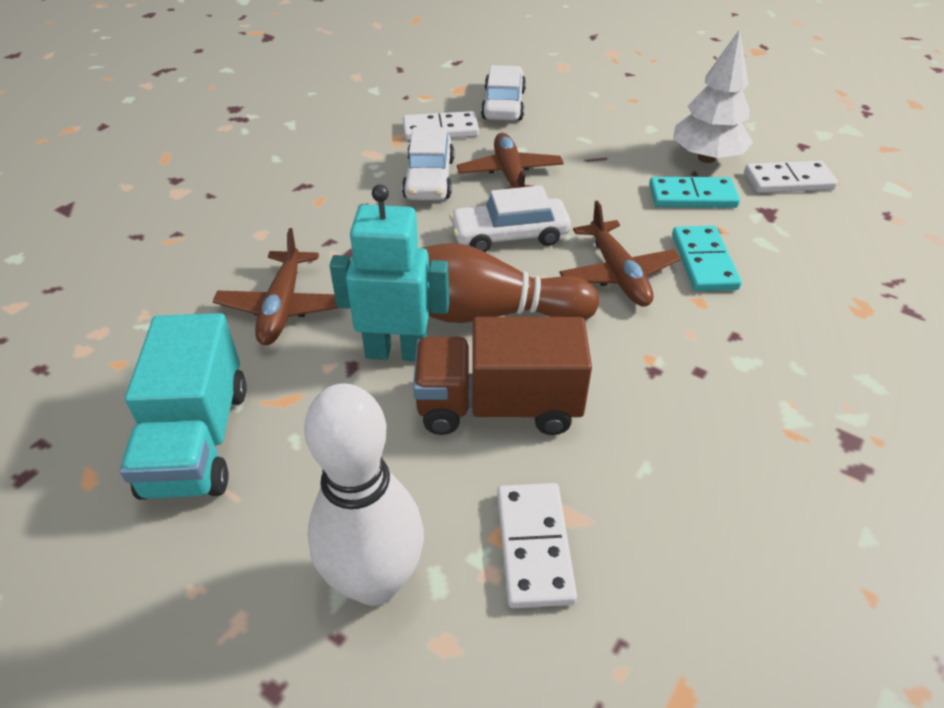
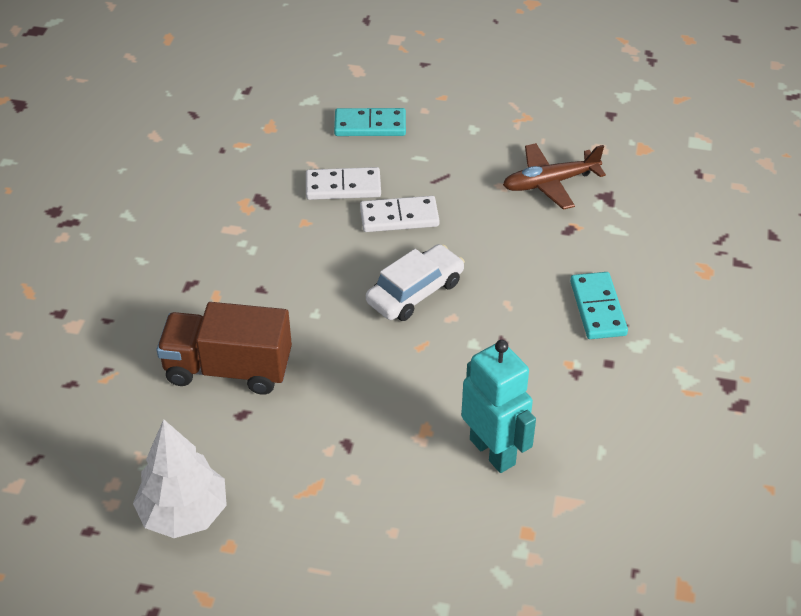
brown bowling pin: 1 -> 0
brown plane: 3 -> 1
turquoise truck: 1 -> 0
white bowling pin: 1 -> 0
white car: 3 -> 1
white domino: 3 -> 2

